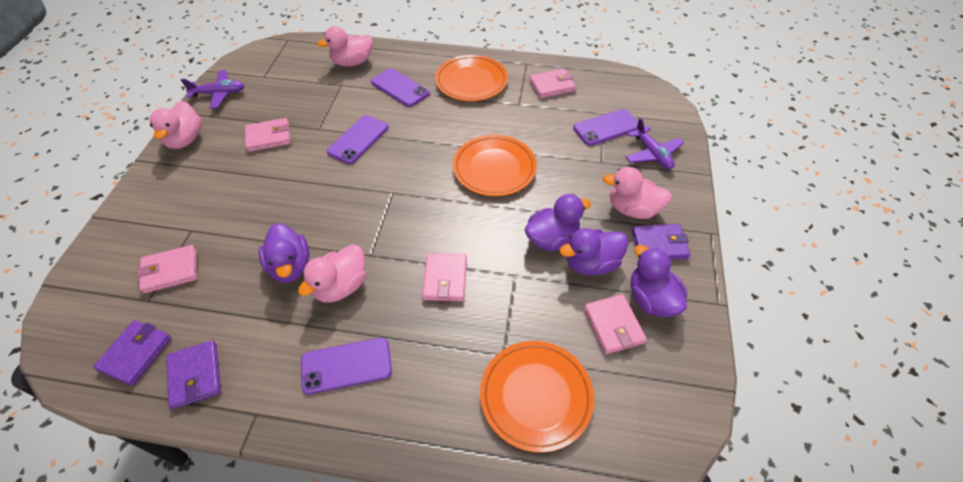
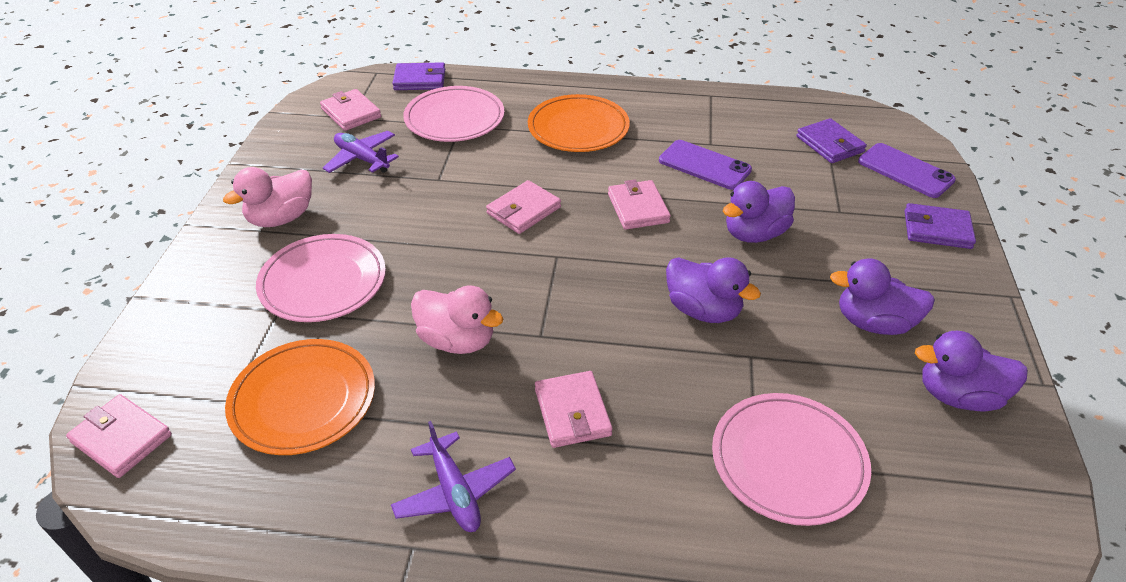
orange plate: 3 -> 2
pink duck: 4 -> 2
pink plate: 0 -> 3
purple phone: 4 -> 2

